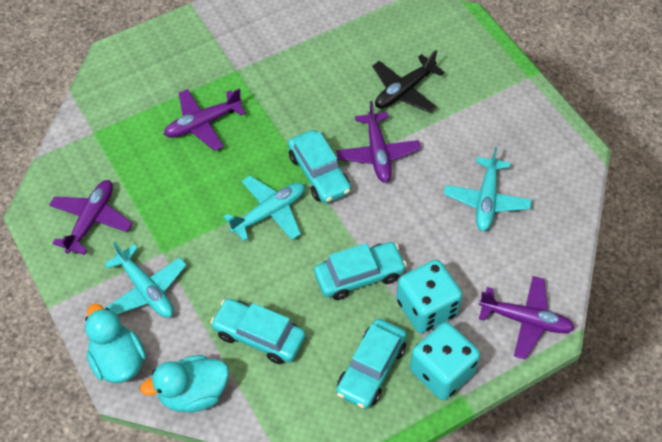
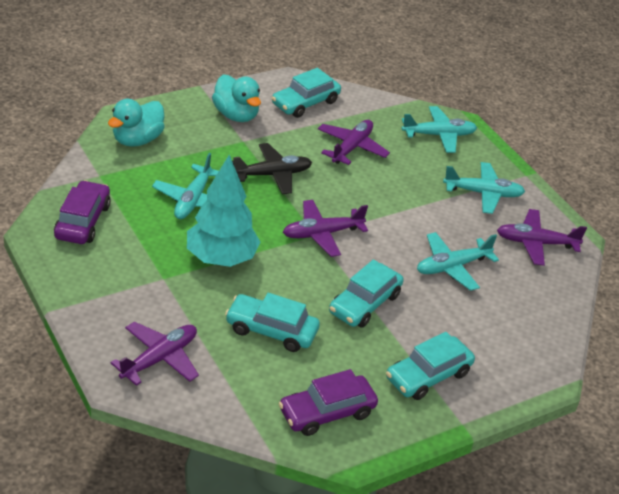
purple car: 0 -> 2
turquoise dice: 2 -> 0
turquoise plane: 3 -> 4
turquoise tree: 0 -> 1

